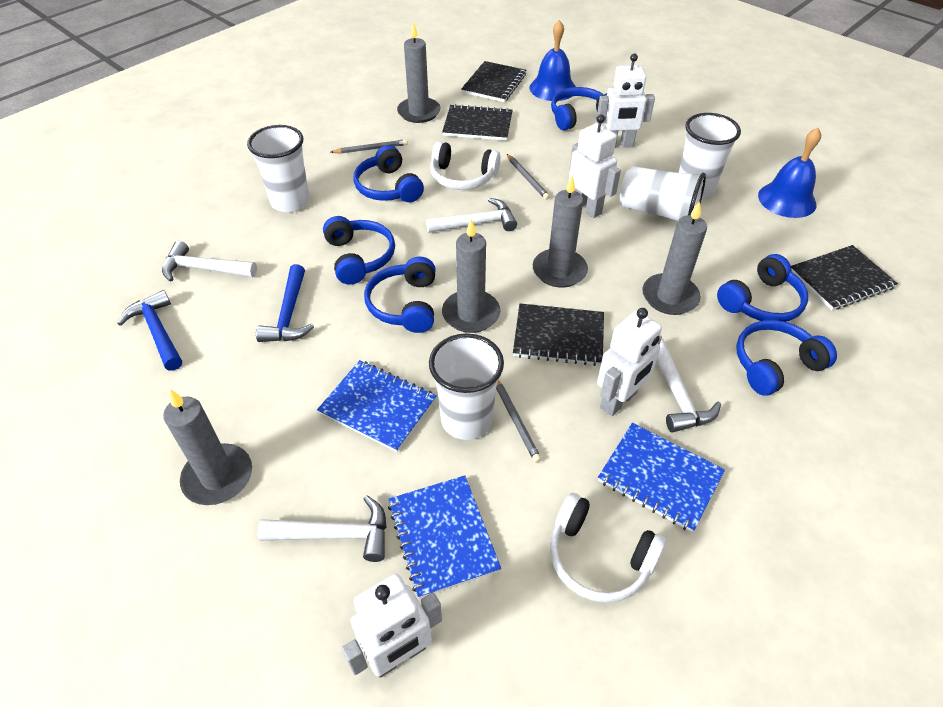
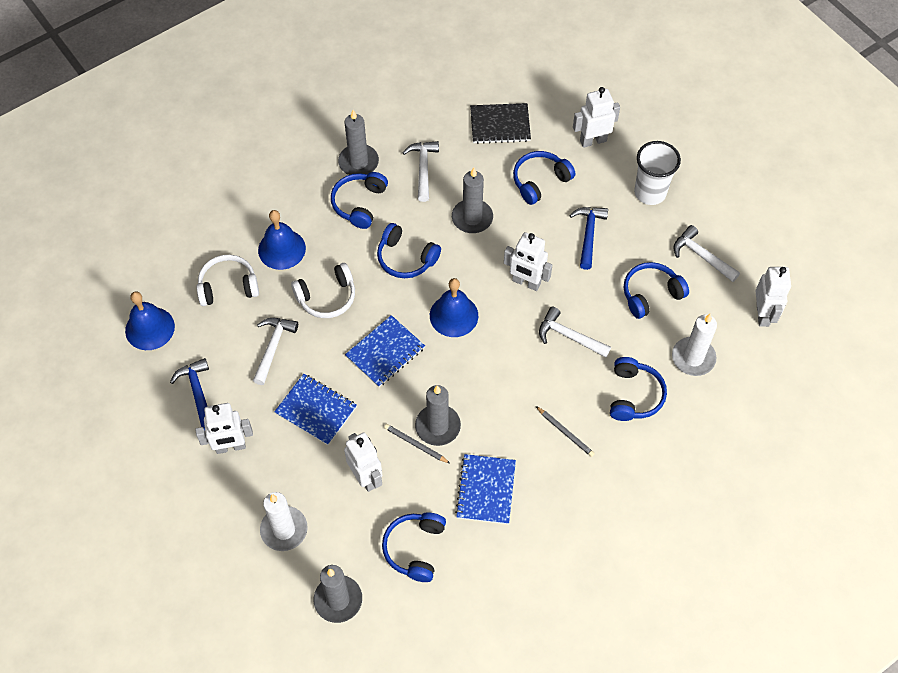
black notebook: 4 -> 1
blue bell: 2 -> 3
grey candle: 5 -> 4
grey pencil: 3 -> 2
white candle: 0 -> 2
white cup: 4 -> 1
white robot: 4 -> 5

